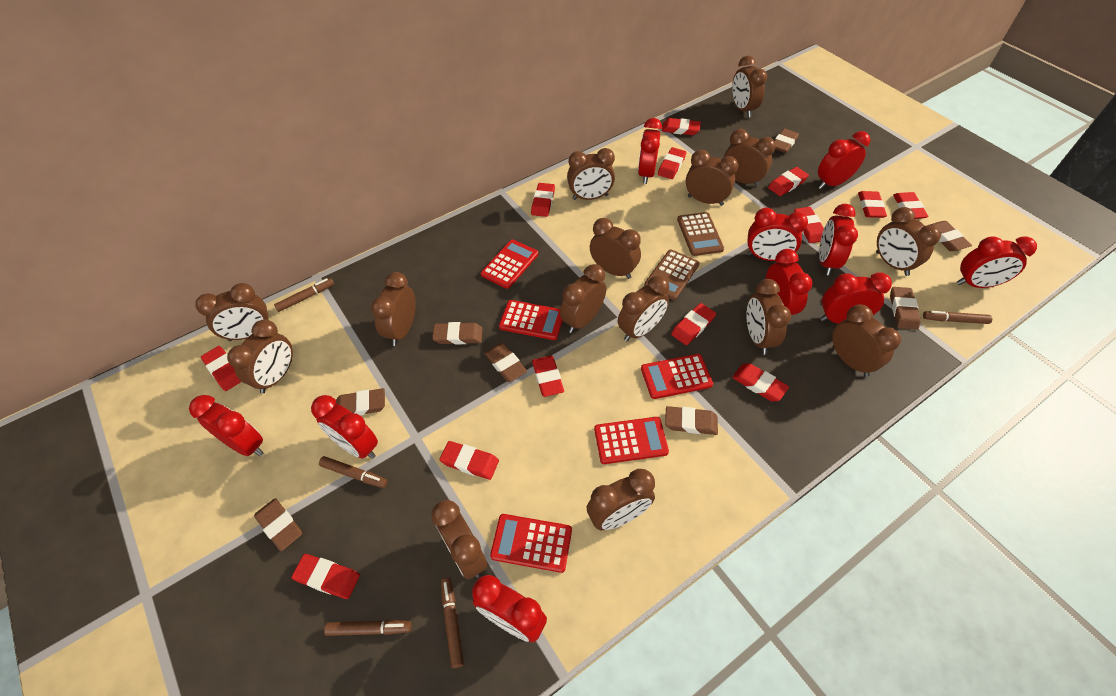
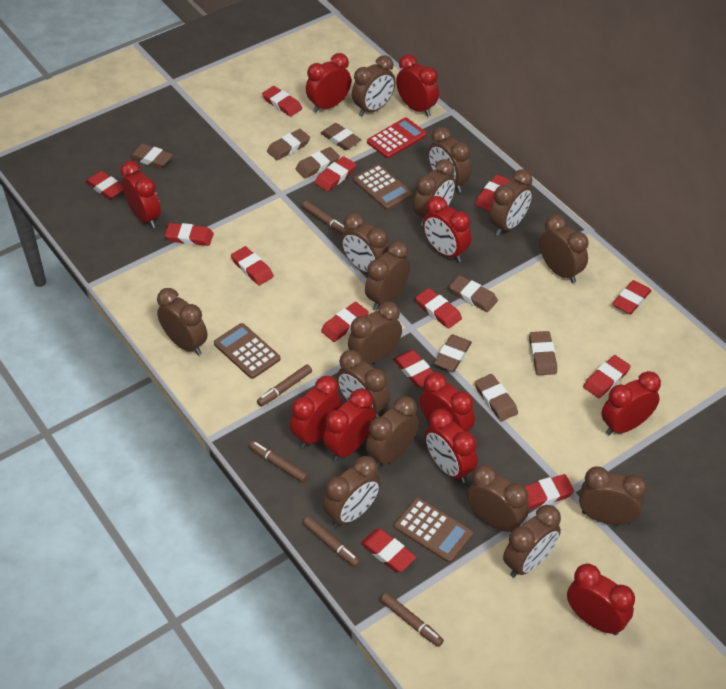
brown calculator: 2 -> 3
red calculator: 5 -> 1

